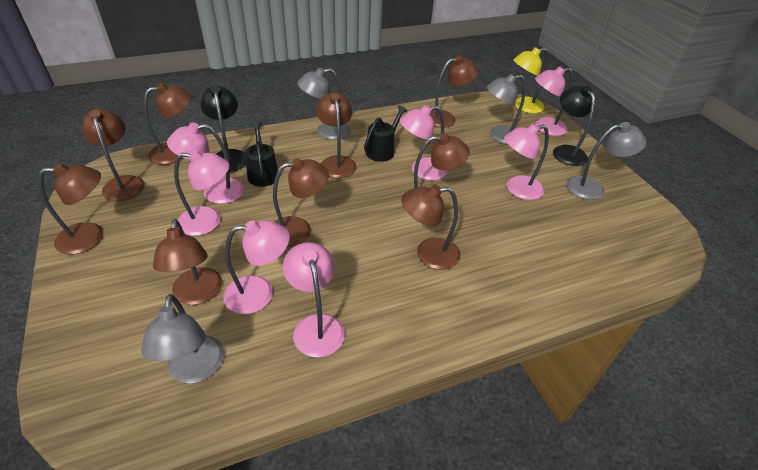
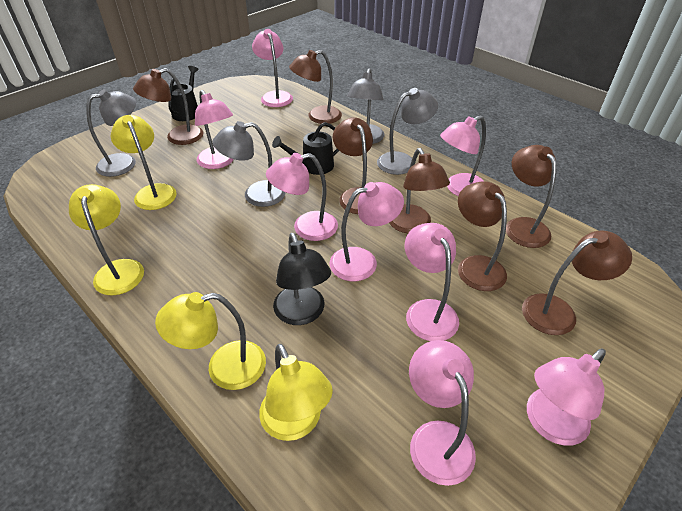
black lamp: 2 -> 1
brown lamp: 9 -> 7
pink lamp: 7 -> 8
yellow lamp: 1 -> 4

